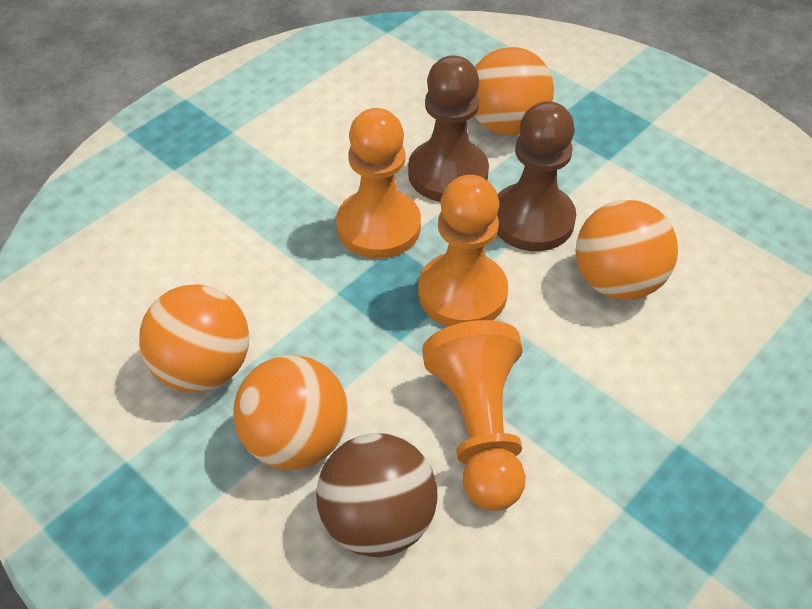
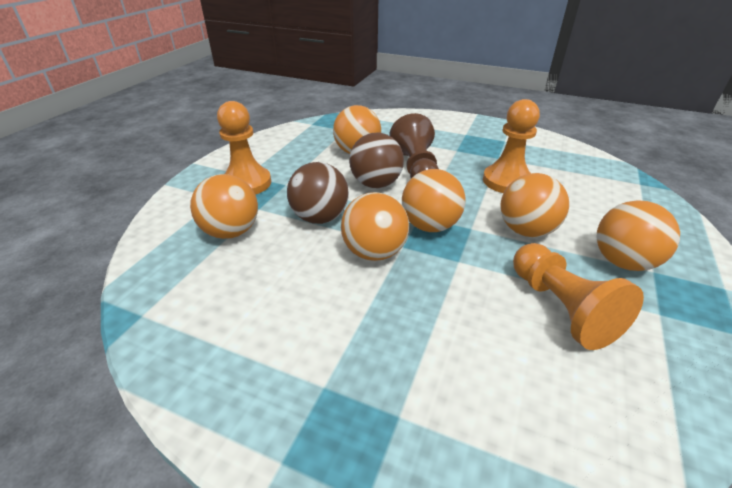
brown ball: 1 -> 2
brown pawn: 2 -> 1
orange ball: 4 -> 6

